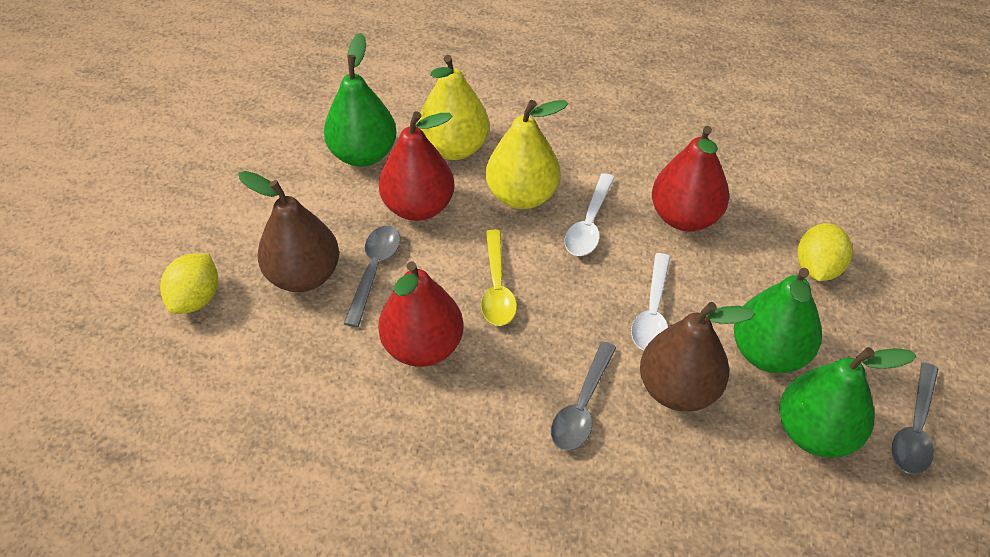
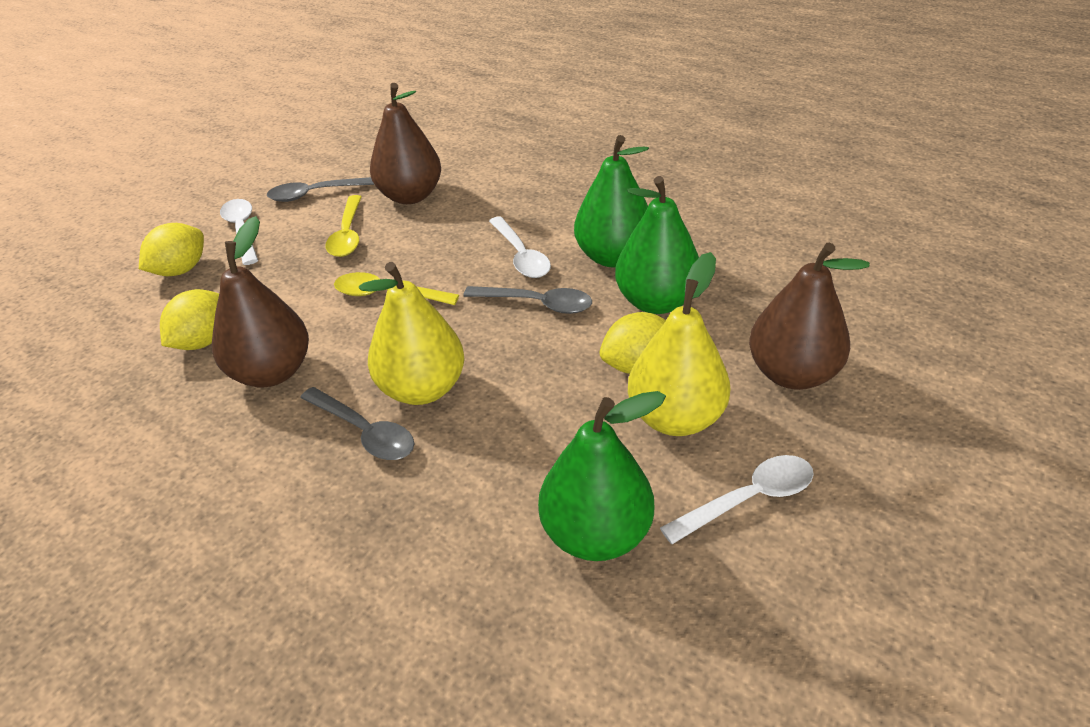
brown pear: 2 -> 3
red pear: 3 -> 0
white spoon: 2 -> 3
yellow lemon: 2 -> 3
yellow spoon: 1 -> 2

